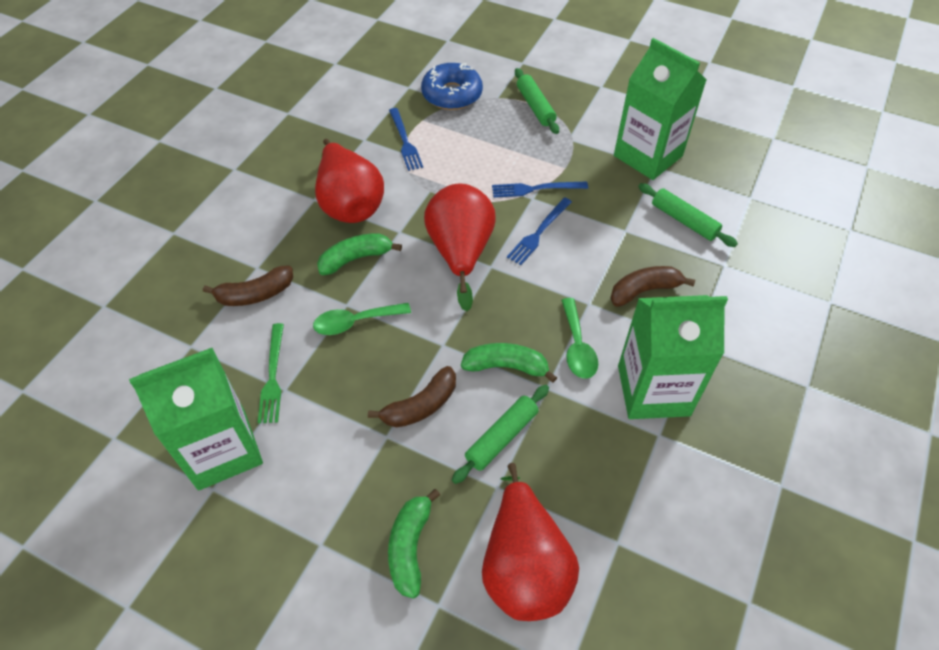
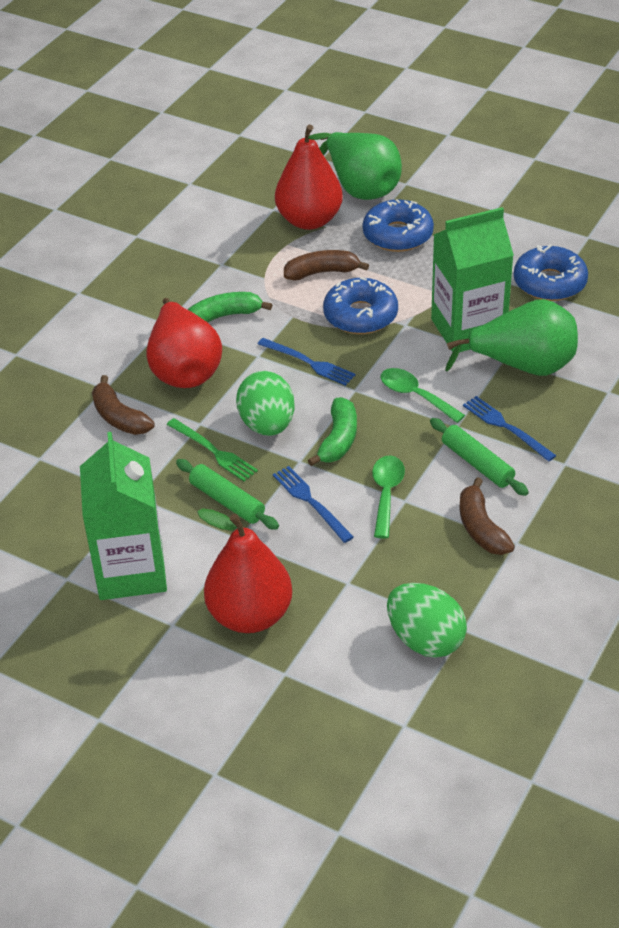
blue donut: 1 -> 3
green banana: 3 -> 2
green carton: 3 -> 2
green egg: 0 -> 2
green pear: 0 -> 2
green rolling pin: 3 -> 2

